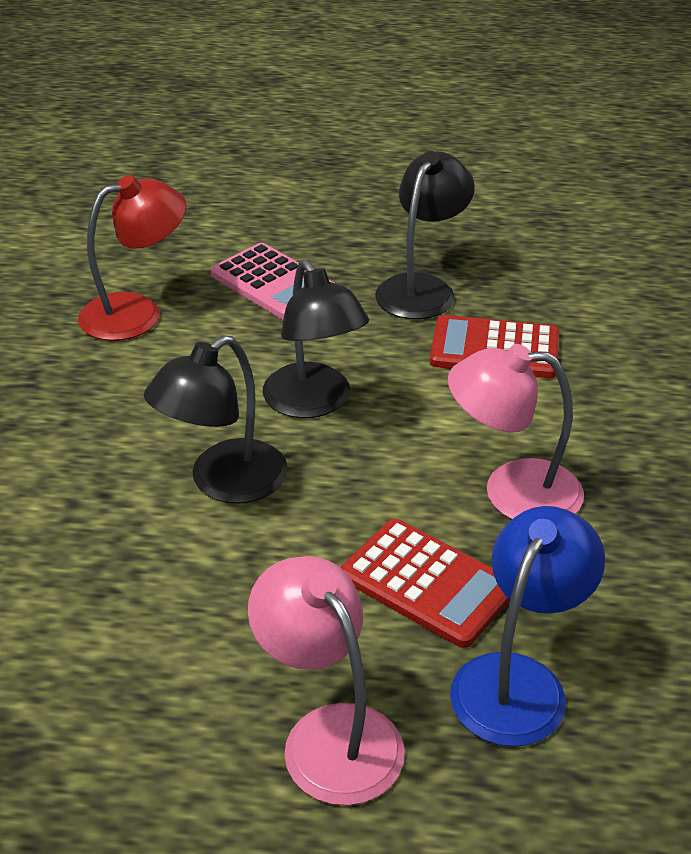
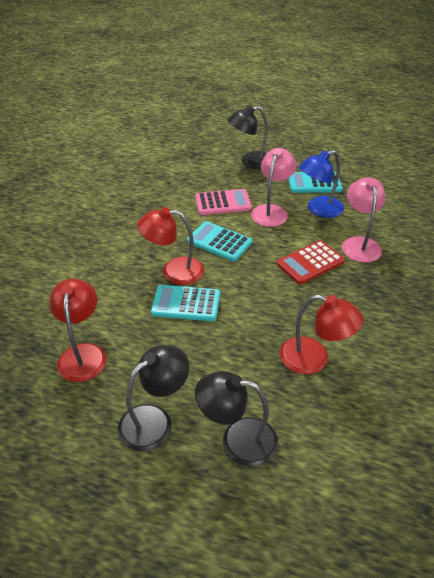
red calculator: 2 -> 1
red lamp: 1 -> 3
turquoise calculator: 0 -> 3

